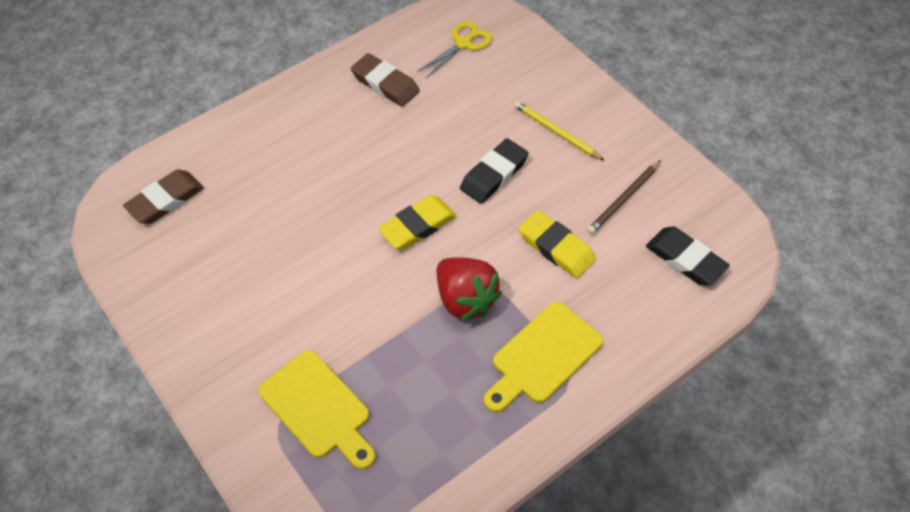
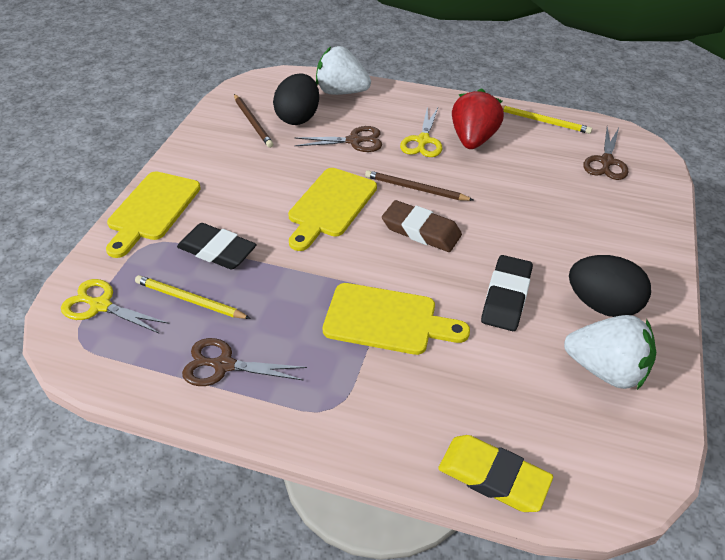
black egg: 0 -> 2
brown eraser: 2 -> 1
brown pencil: 1 -> 2
brown scissors: 0 -> 3
white strawberry: 0 -> 2
yellow cutting board: 2 -> 3
yellow eraser: 2 -> 1
yellow pencil: 1 -> 2
yellow scissors: 1 -> 2

